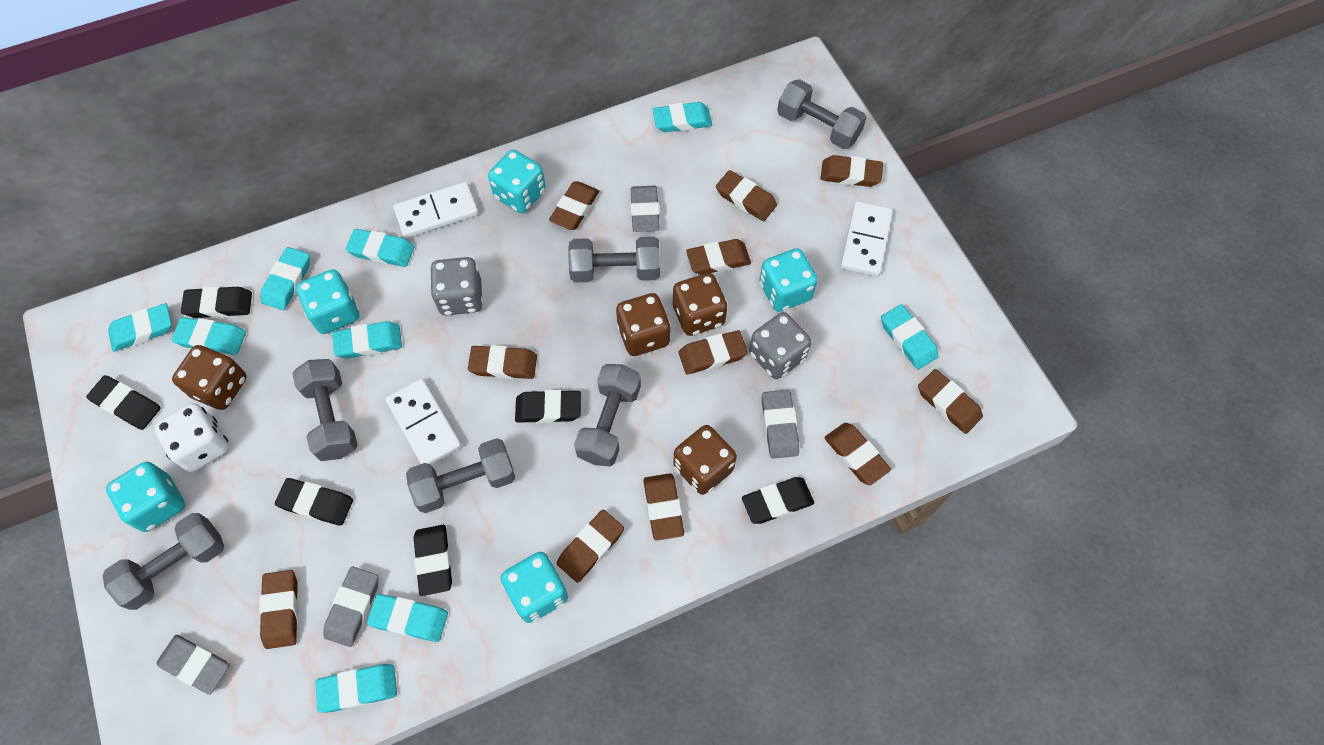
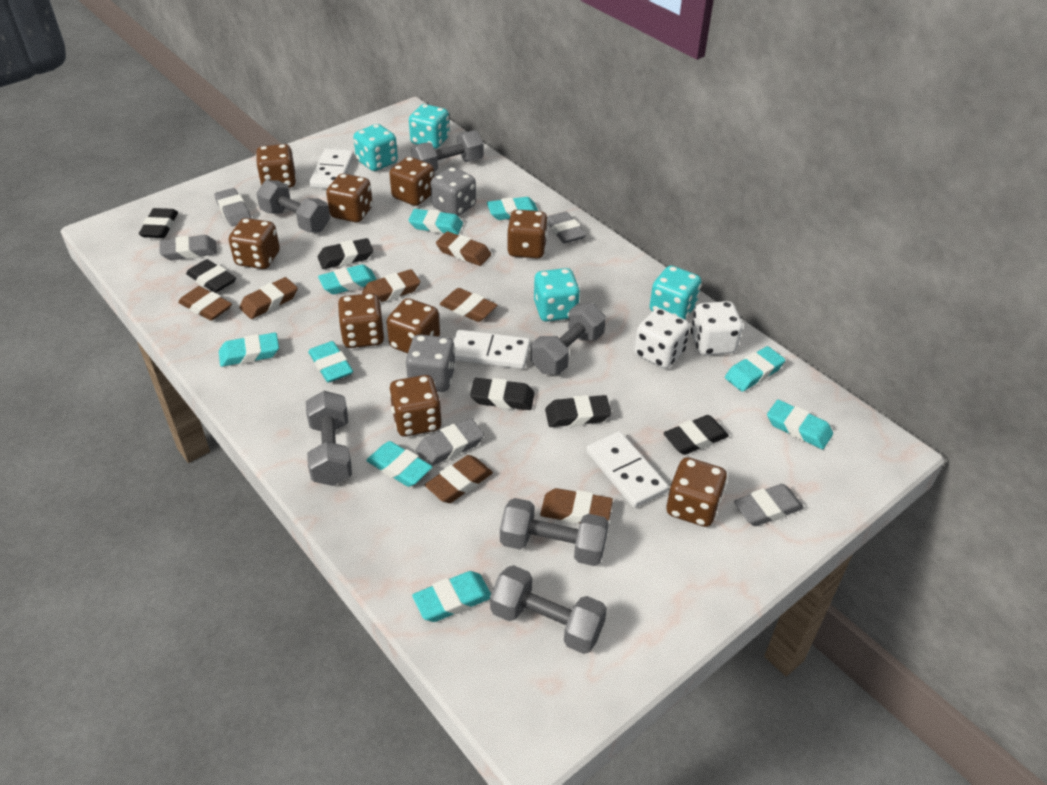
brown dice: 4 -> 9
brown eraser: 11 -> 7
grey eraser: 4 -> 5
turquoise dice: 5 -> 4
white dice: 1 -> 2

